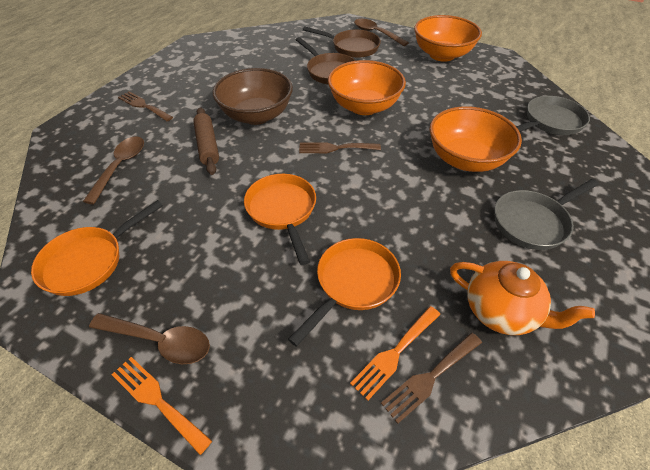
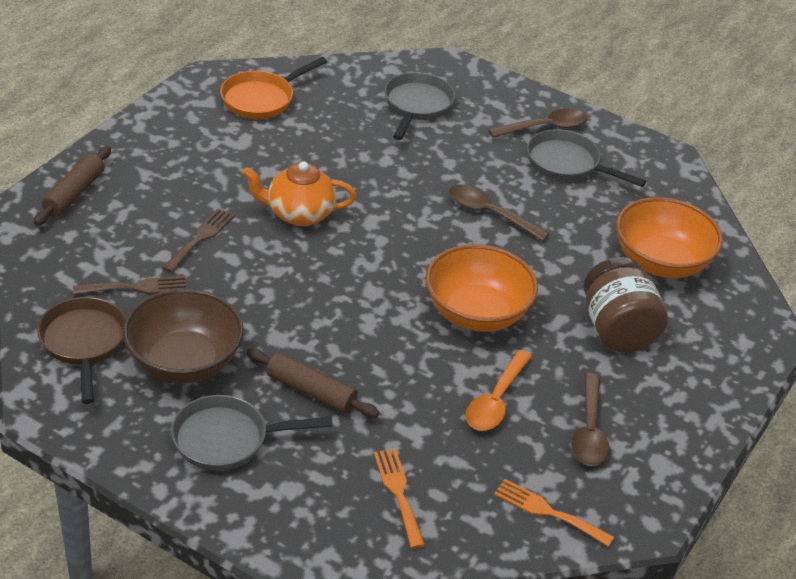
brown fork: 3 -> 2
brown jar: 0 -> 1
brown pan: 2 -> 1
brown rolling pin: 1 -> 2
grey pan: 2 -> 3
orange bowl: 3 -> 2
orange pan: 3 -> 1
orange spoon: 0 -> 1

